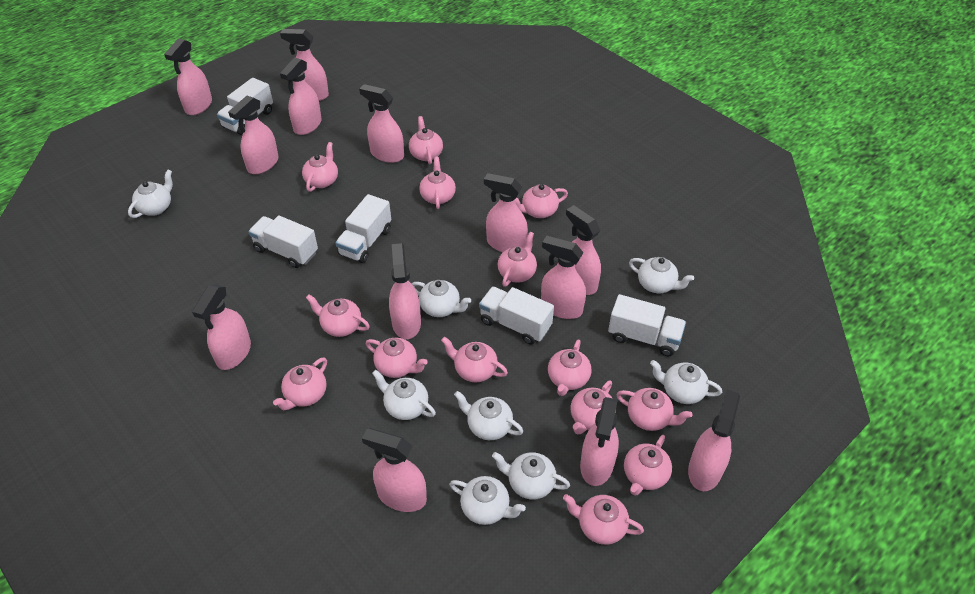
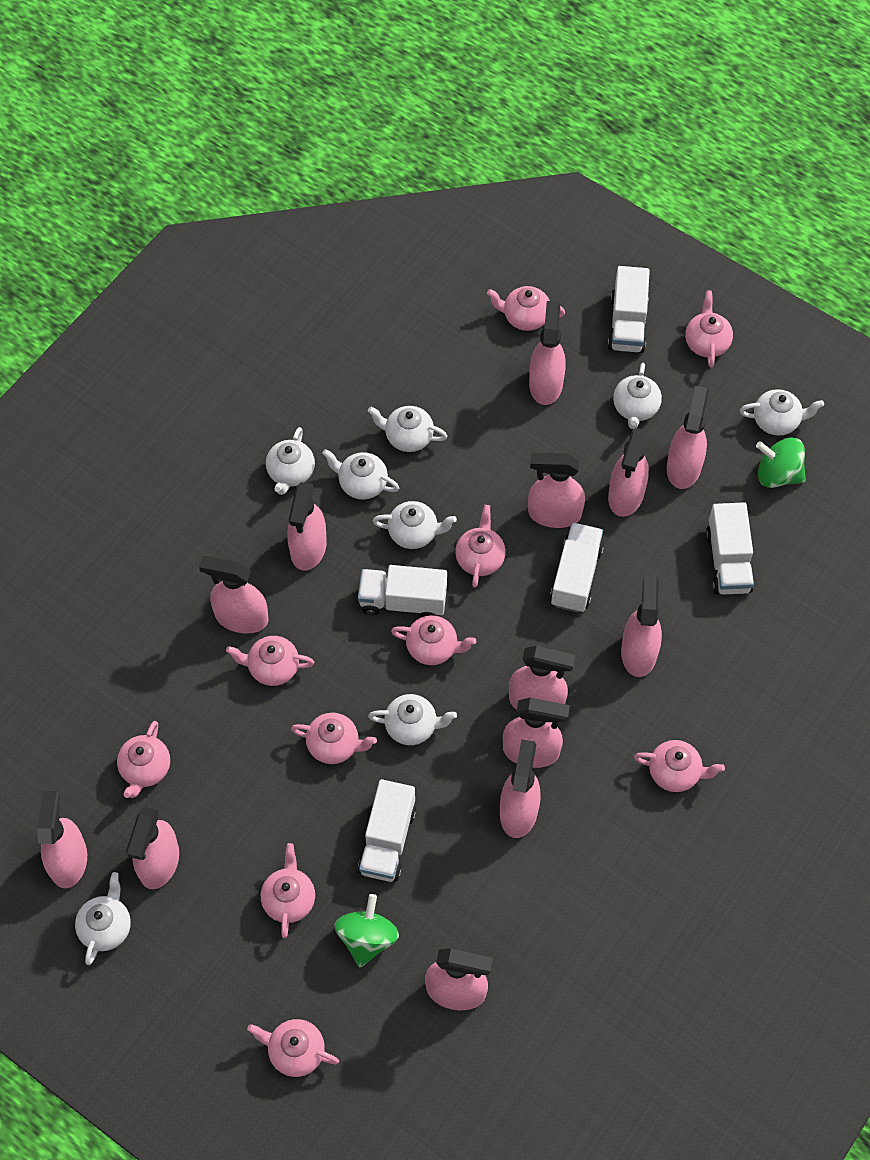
green spinning top: 0 -> 2
pink teapot: 14 -> 10

